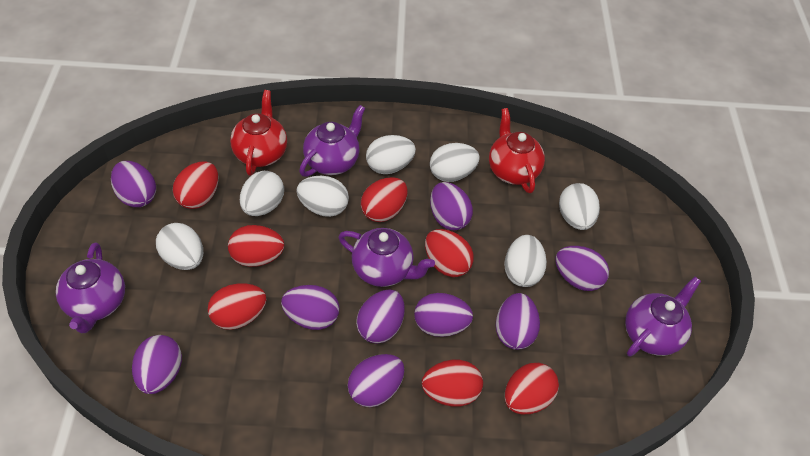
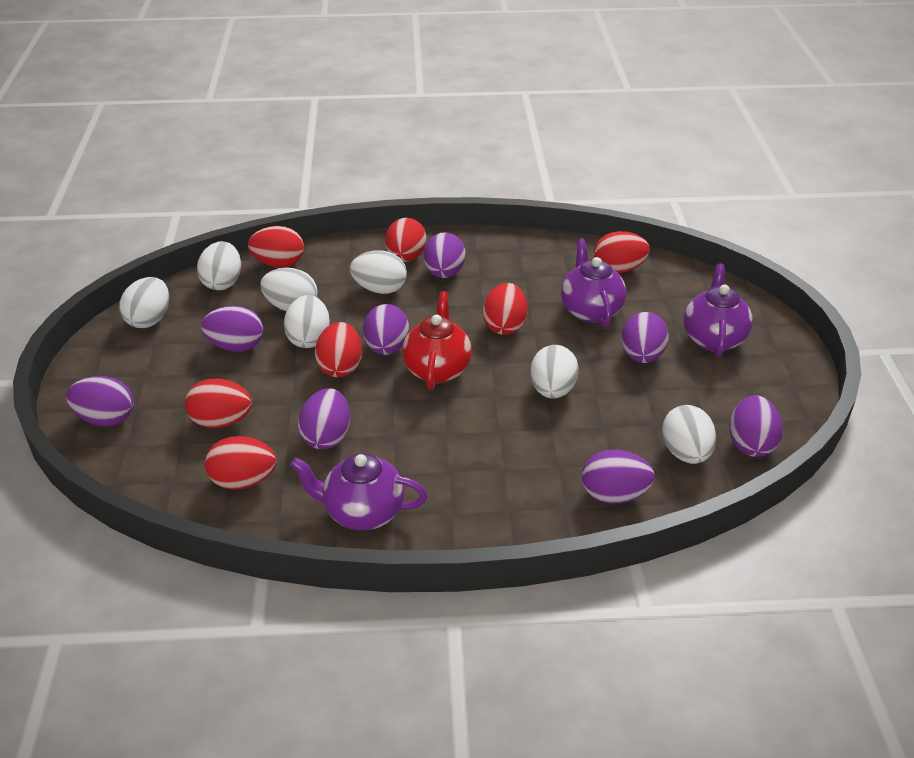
purple egg: 9 -> 8
purple teapot: 4 -> 3
red teapot: 2 -> 1

